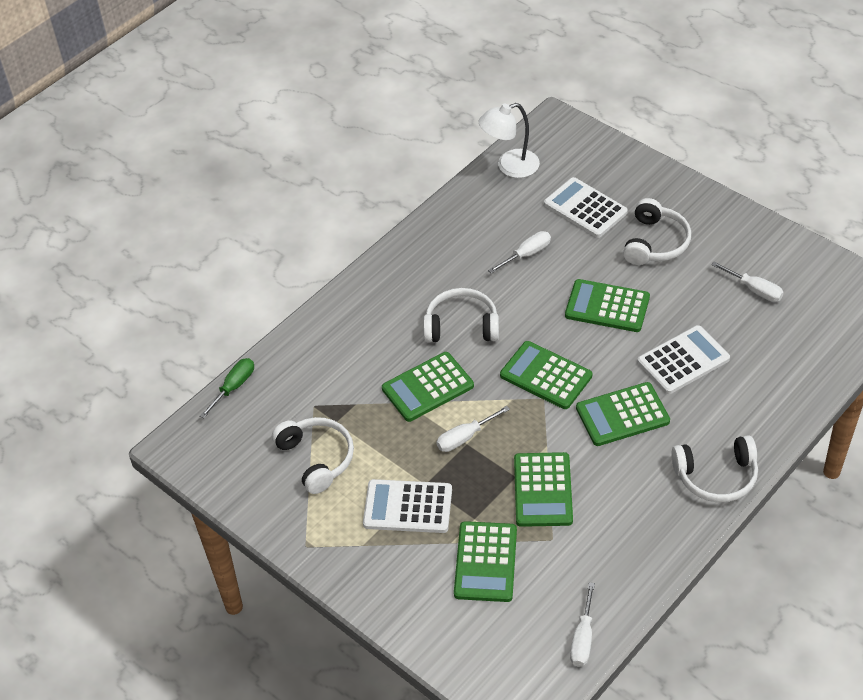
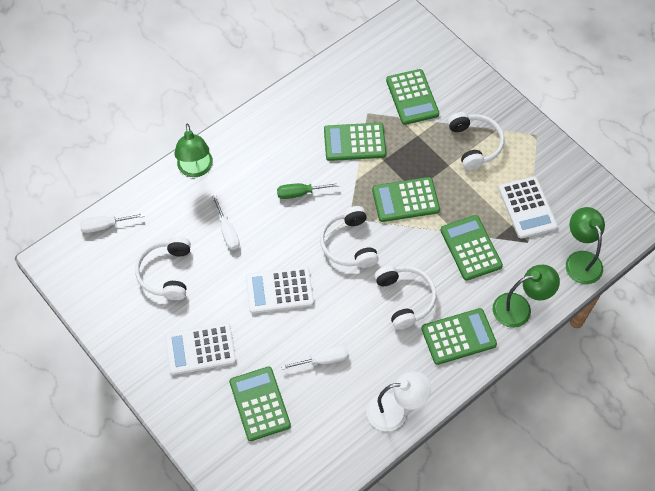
green lamp: 0 -> 3
white screwdriver: 4 -> 3

